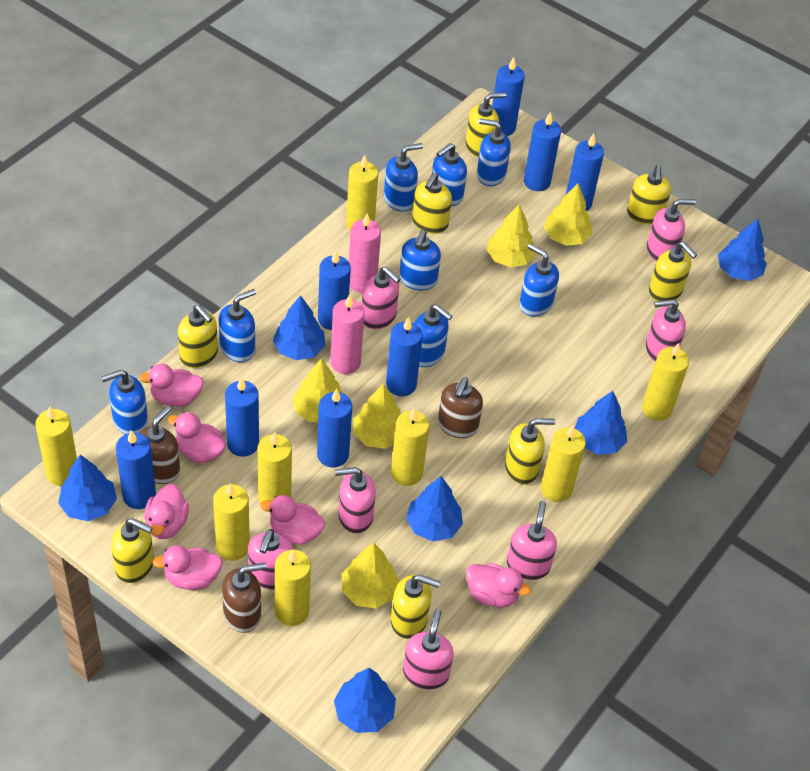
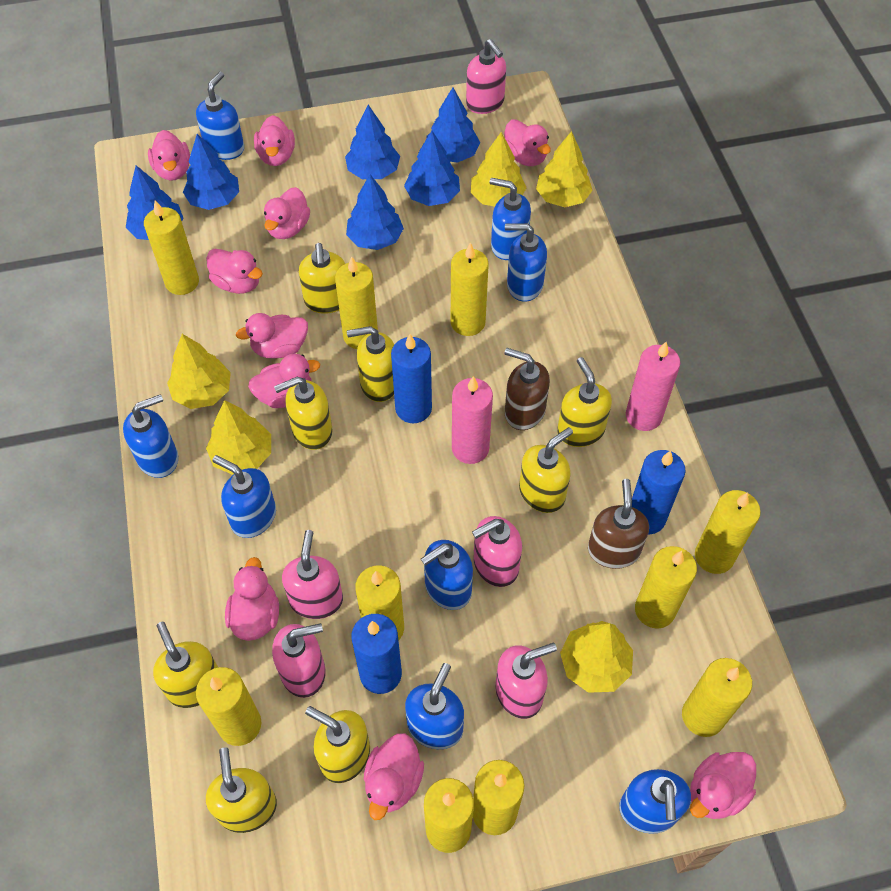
blue candle: 8 -> 3
brown soap dispenser: 3 -> 2
pink duck: 6 -> 10
pink soap dispenser: 7 -> 5
yellow candle: 8 -> 10

